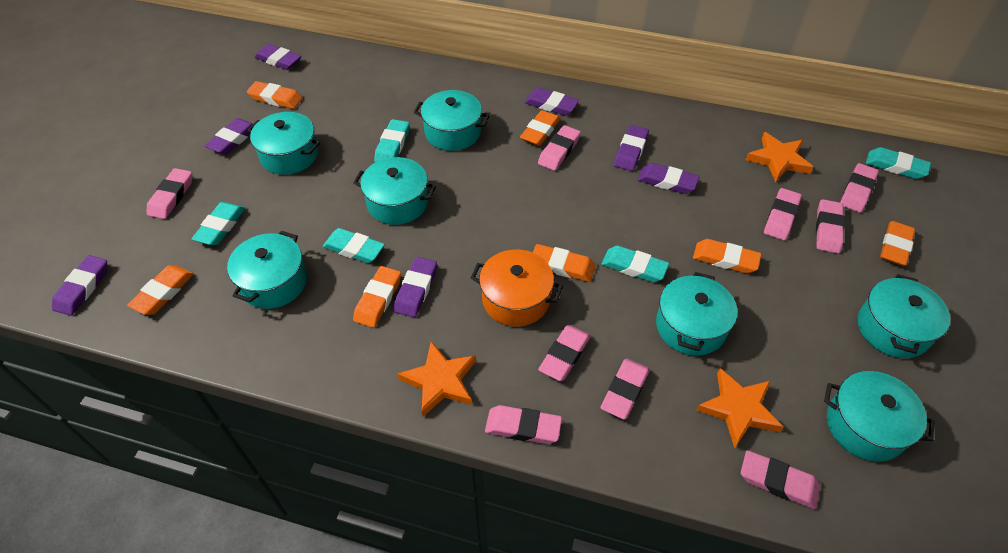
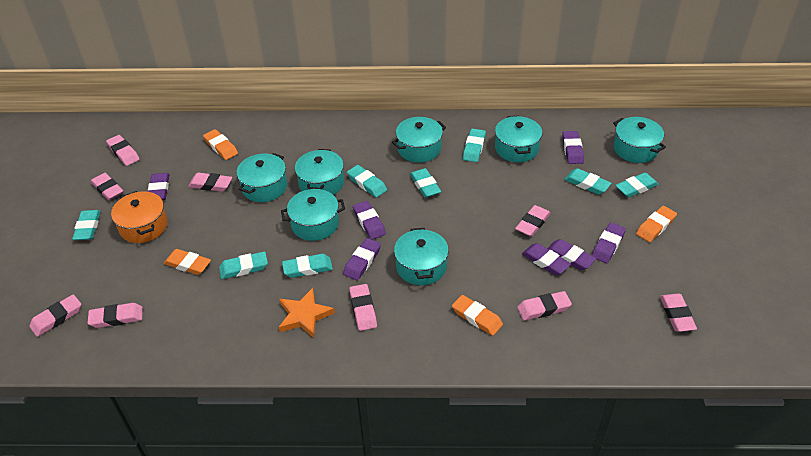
orange eraser: 7 -> 4
orange star: 3 -> 1
turquoise eraser: 5 -> 8

